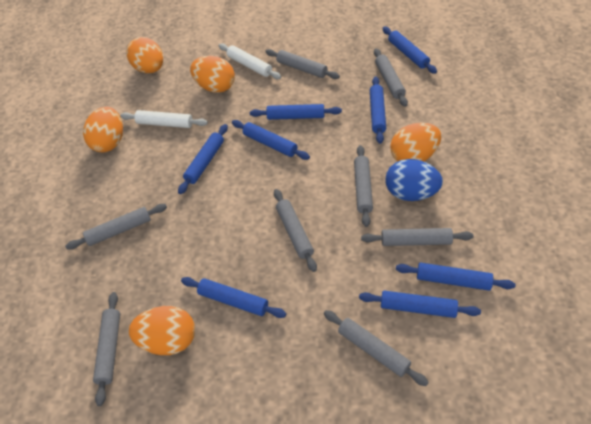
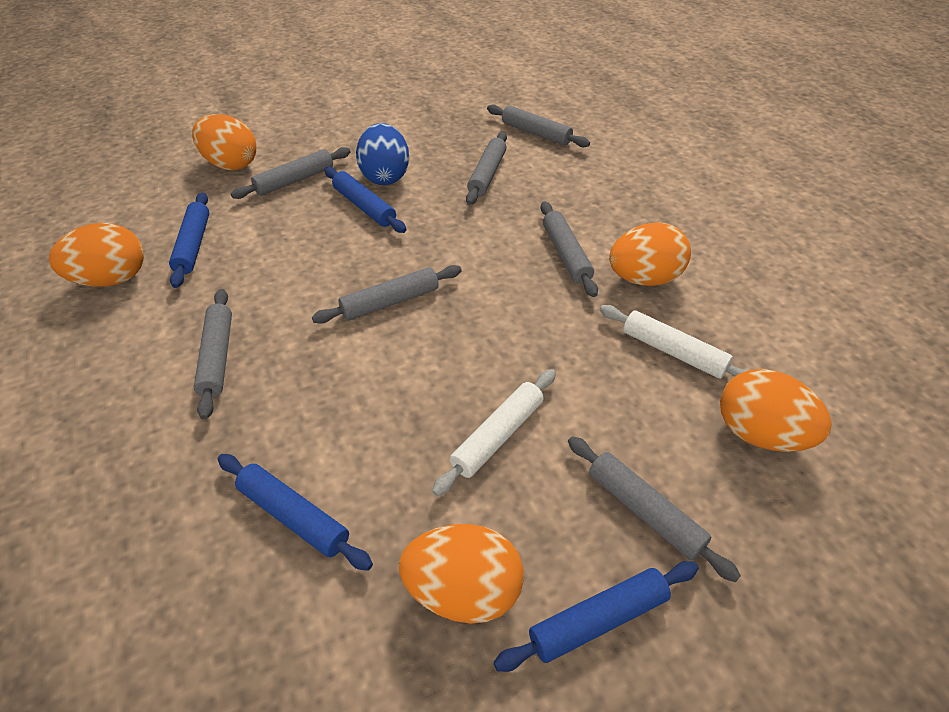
blue rolling pin: 8 -> 4
grey rolling pin: 8 -> 7

